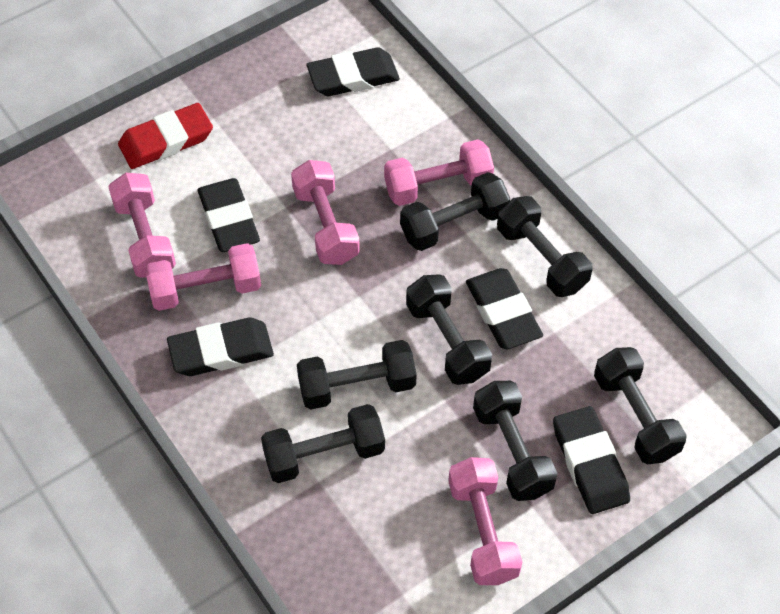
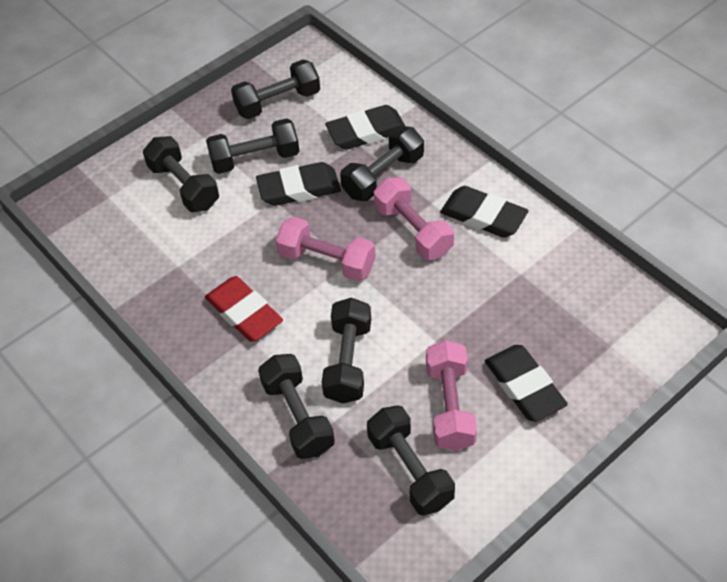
black eraser: 5 -> 4
pink dumbbell: 5 -> 3

